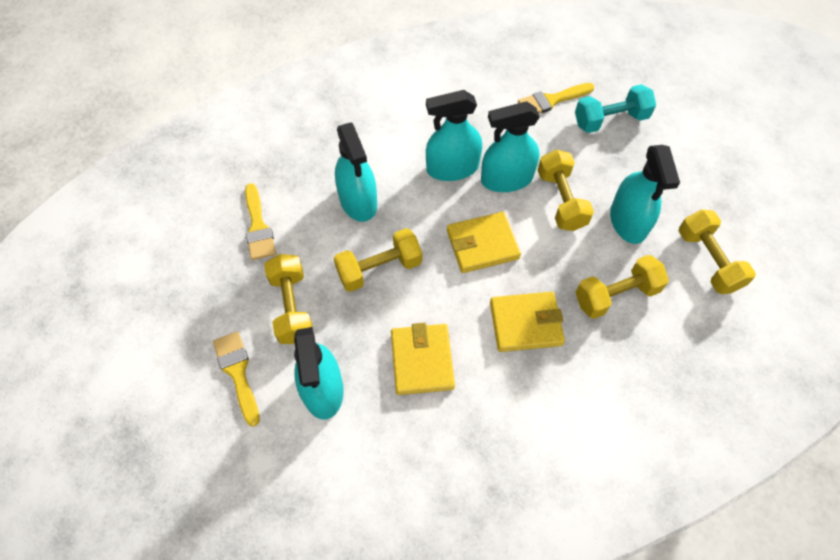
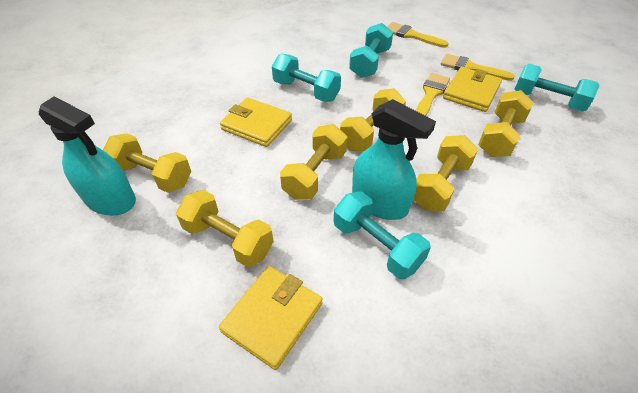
turquoise dumbbell: 1 -> 4
turquoise spray bottle: 5 -> 2
yellow dumbbell: 5 -> 6

